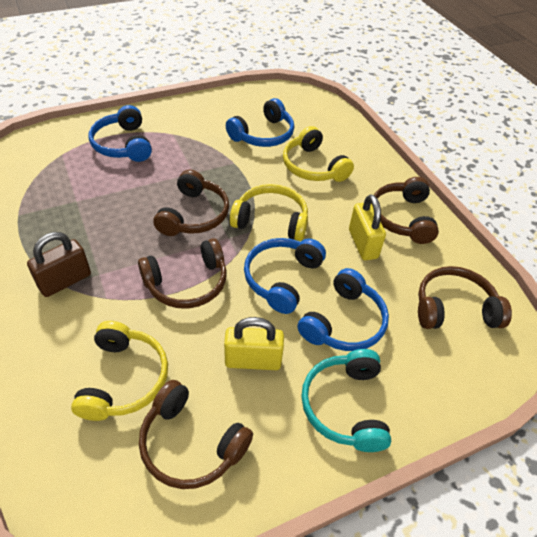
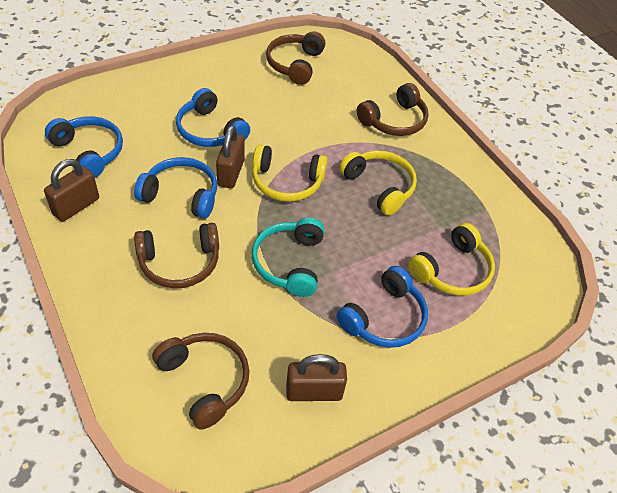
brown headphones: 5 -> 4
brown padlock: 1 -> 3
yellow padlock: 2 -> 0

